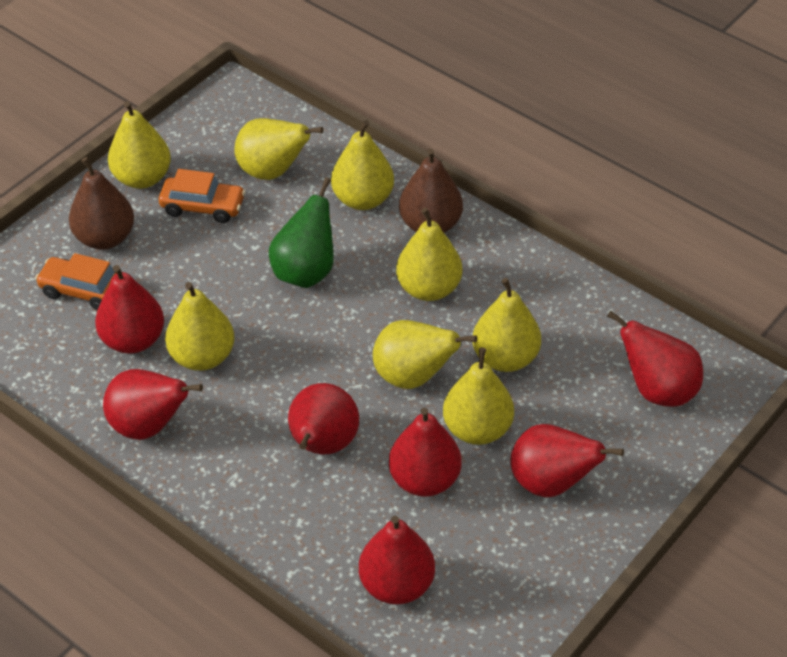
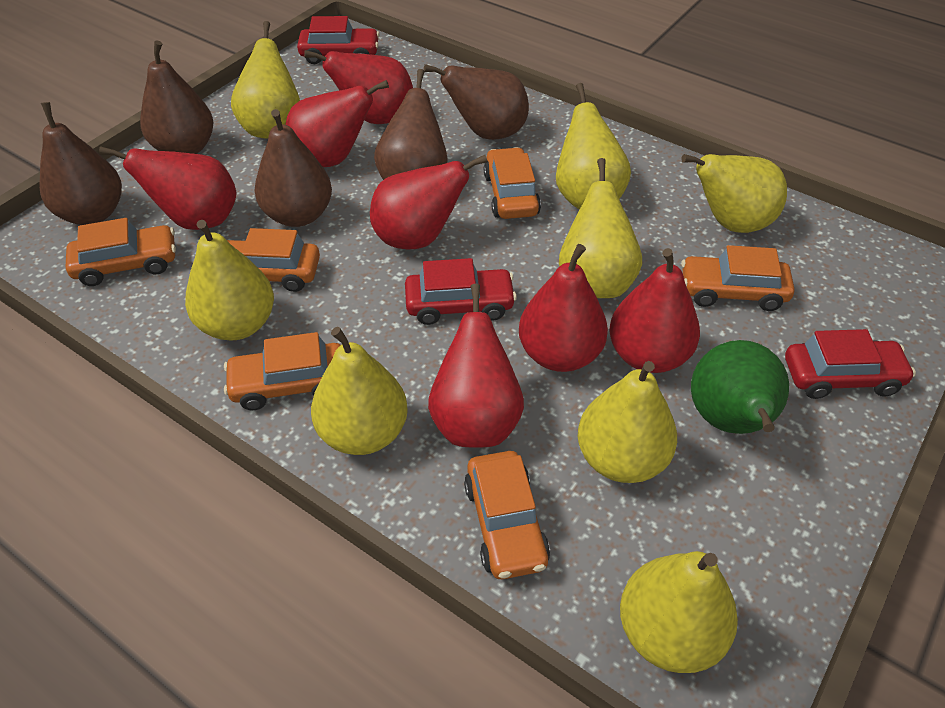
brown pear: 2 -> 5
orange car: 2 -> 6
red car: 0 -> 3

